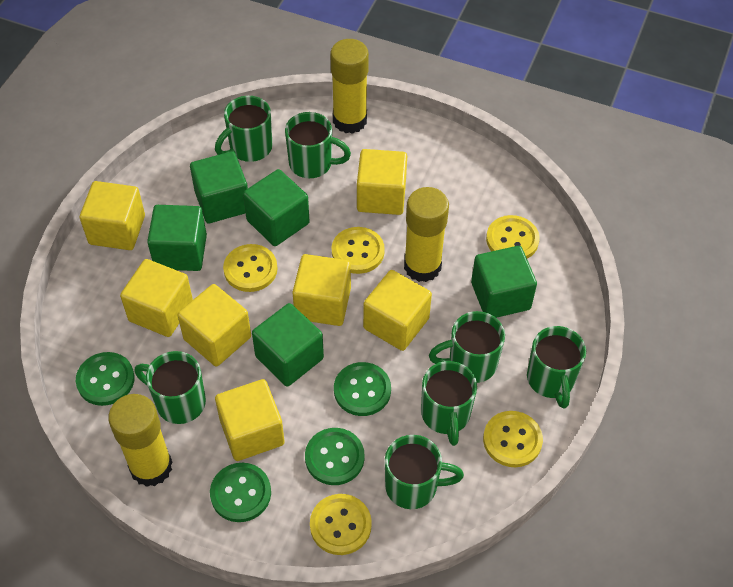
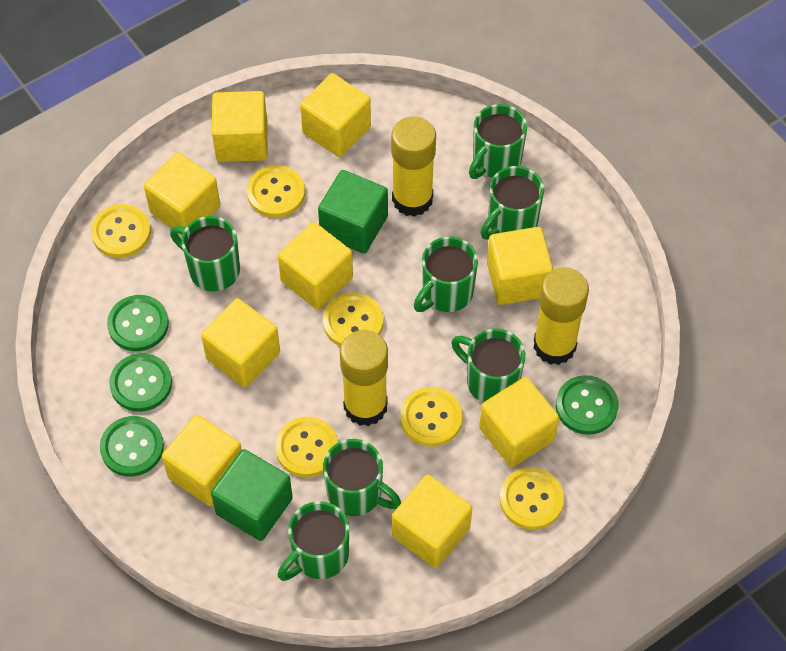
green cube: 5 -> 2
yellow button: 5 -> 6
yellow cube: 7 -> 9

